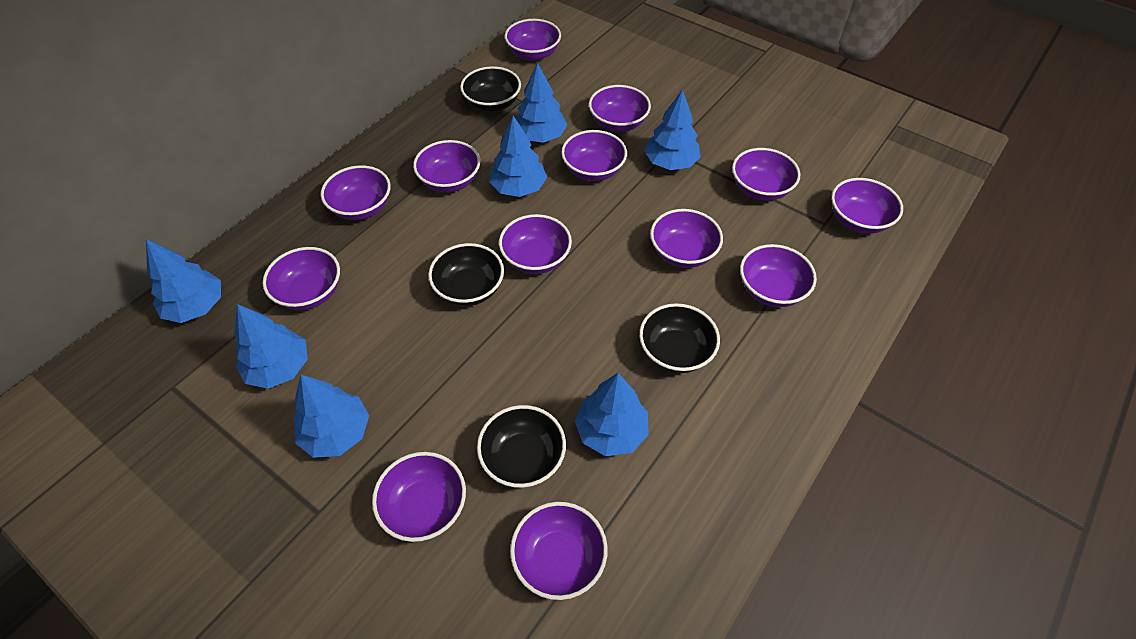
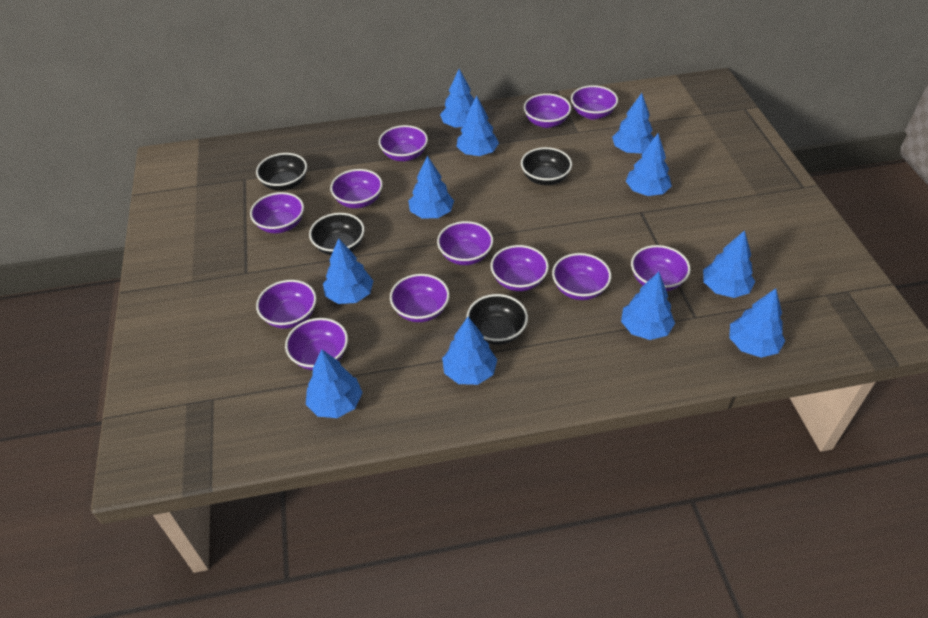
blue tree: 7 -> 11
purple bowl: 13 -> 12

